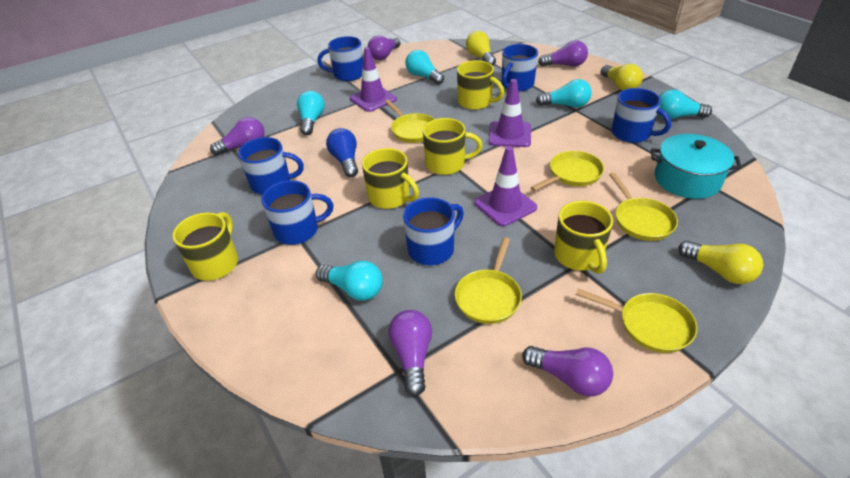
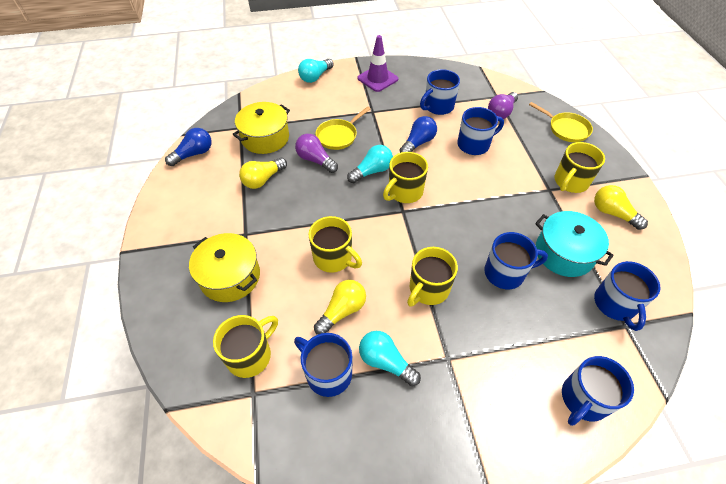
blue light bulb: 1 -> 2
purple light bulb: 5 -> 2
purple traffic cone: 3 -> 1
turquoise light bulb: 5 -> 3
yellow pan: 5 -> 2
yellow pot: 0 -> 2

